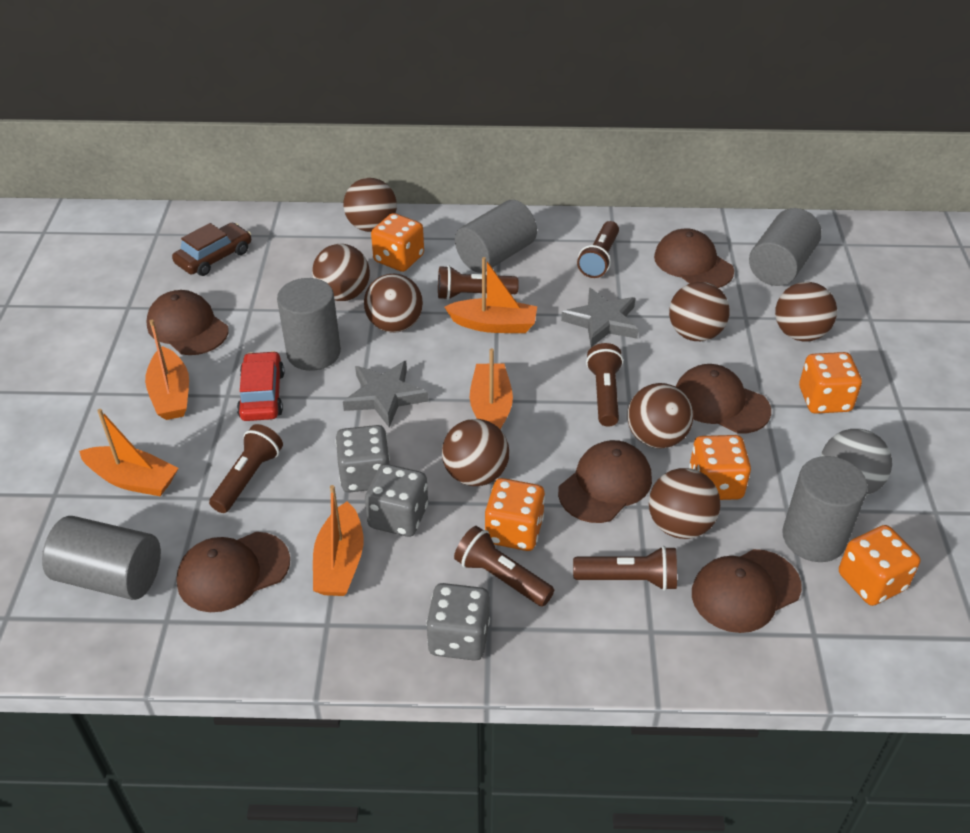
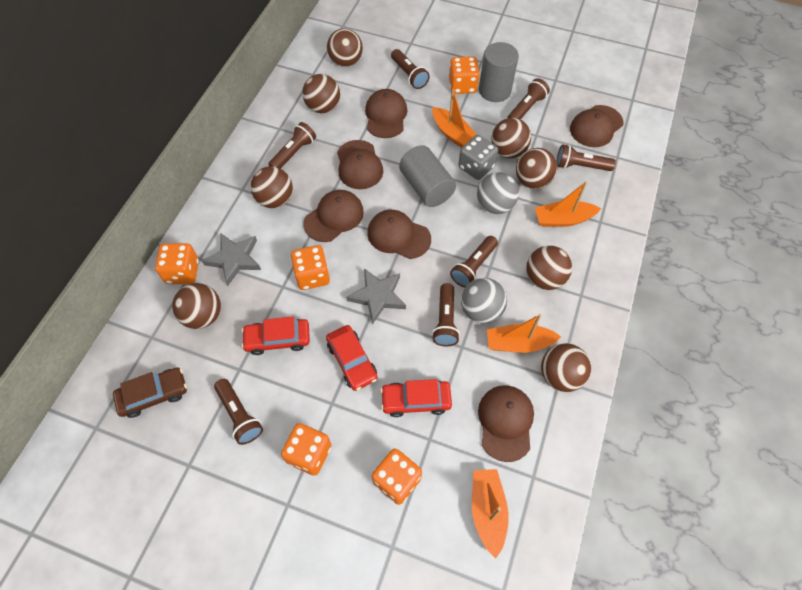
brown flashlight: 6 -> 7
grey ball: 1 -> 2
grey cylinder: 5 -> 2
grey dice: 3 -> 1
orange boat: 5 -> 4
red car: 1 -> 3

